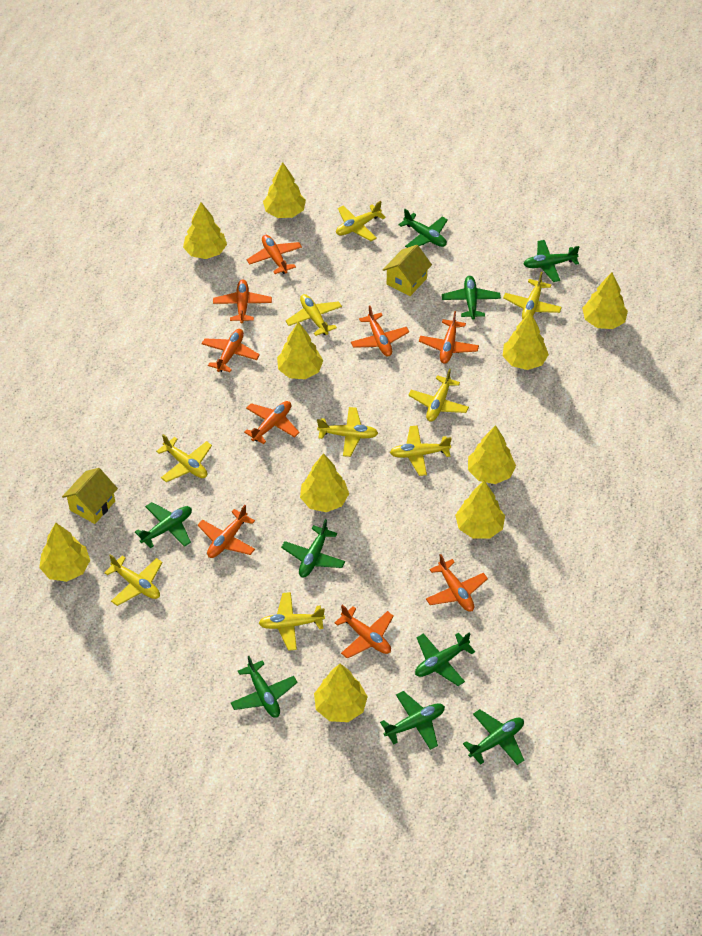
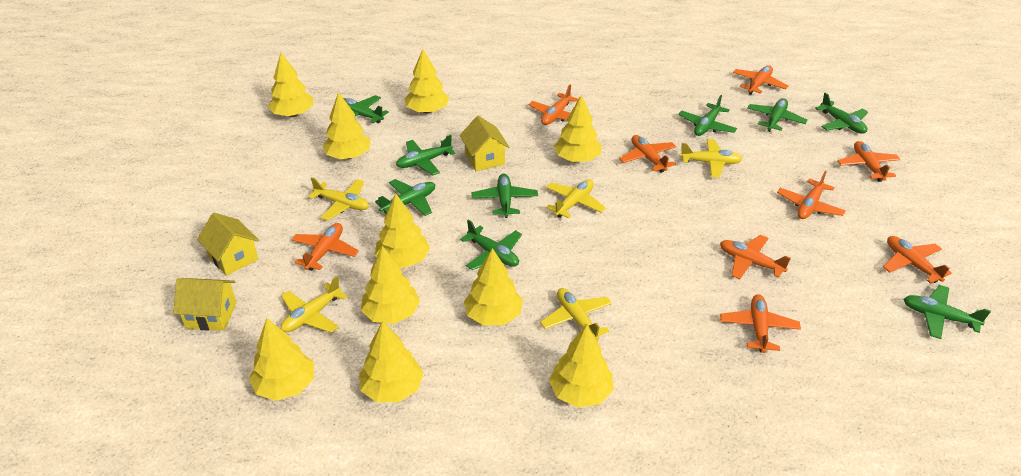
yellow house: 2 -> 3
yellow plane: 9 -> 5

